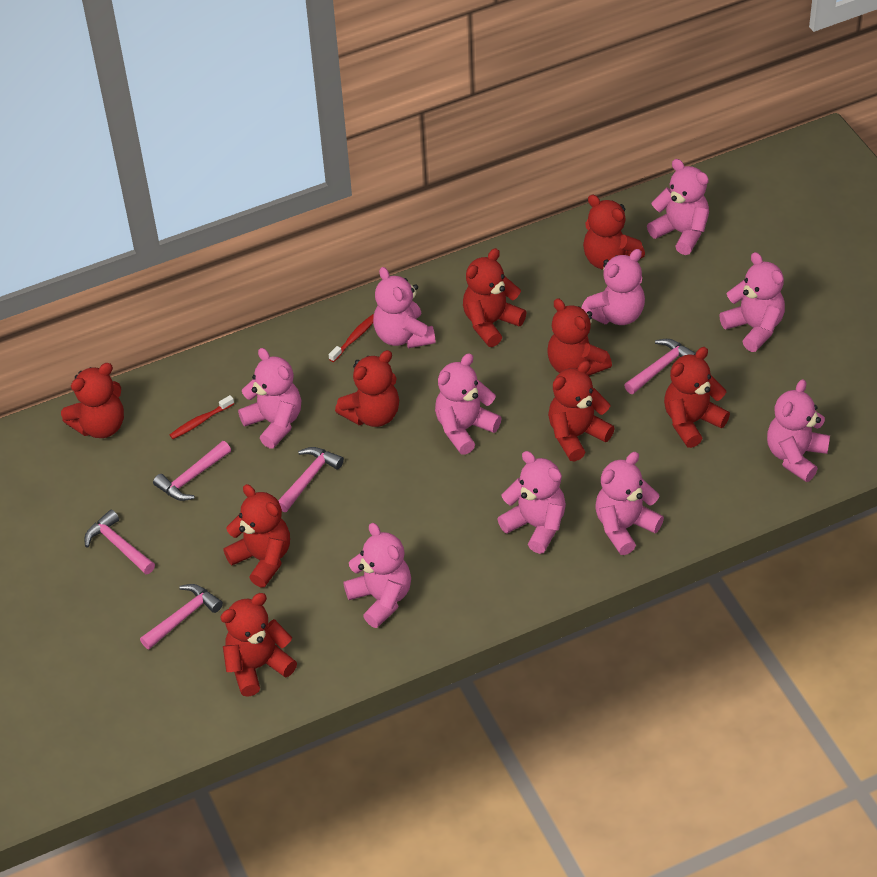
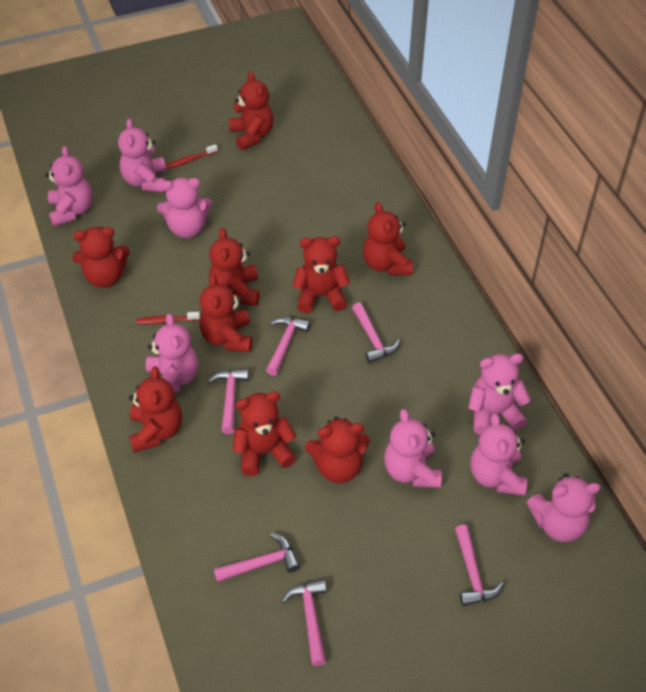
pink hammer: 5 -> 6
pink teddy bear: 10 -> 8

